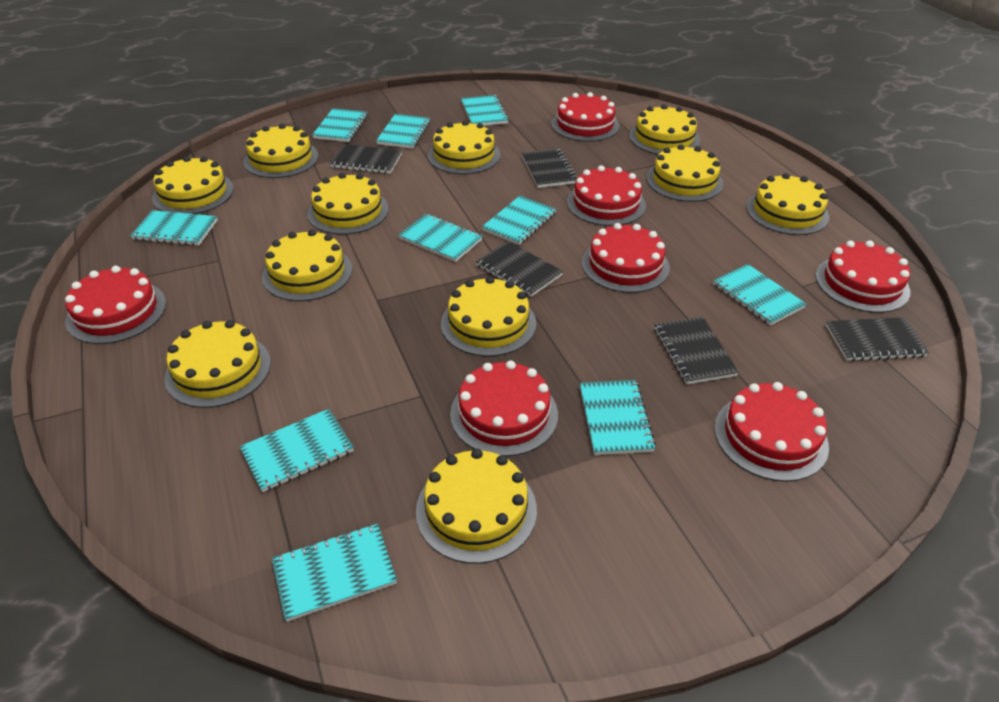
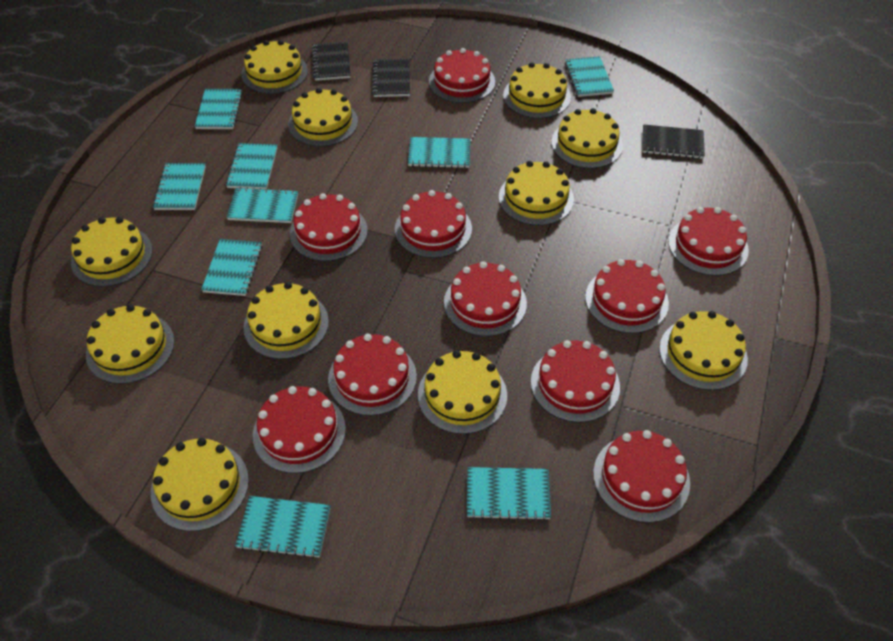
black notebook: 5 -> 3
red cake: 7 -> 10
turquoise notebook: 10 -> 9

